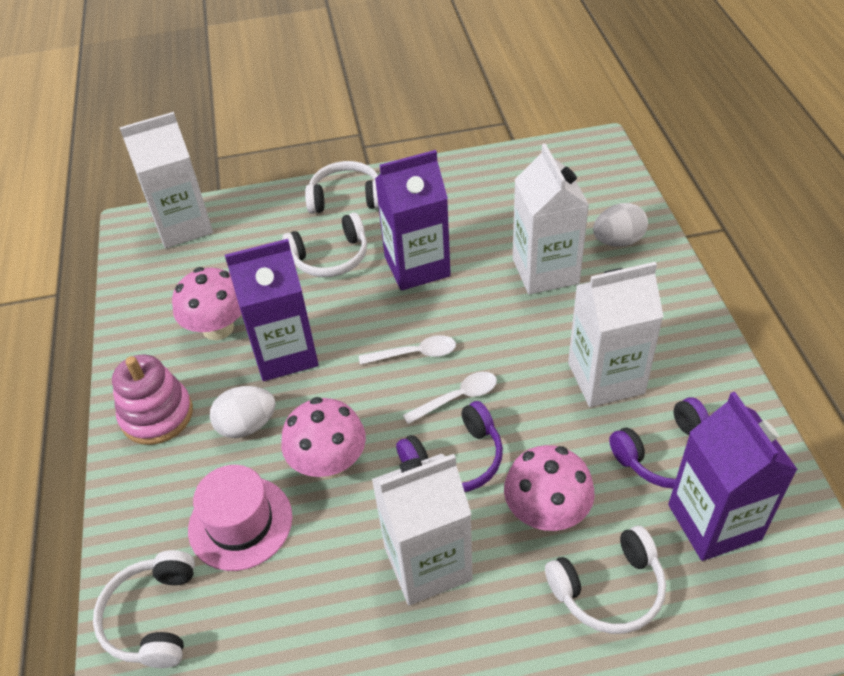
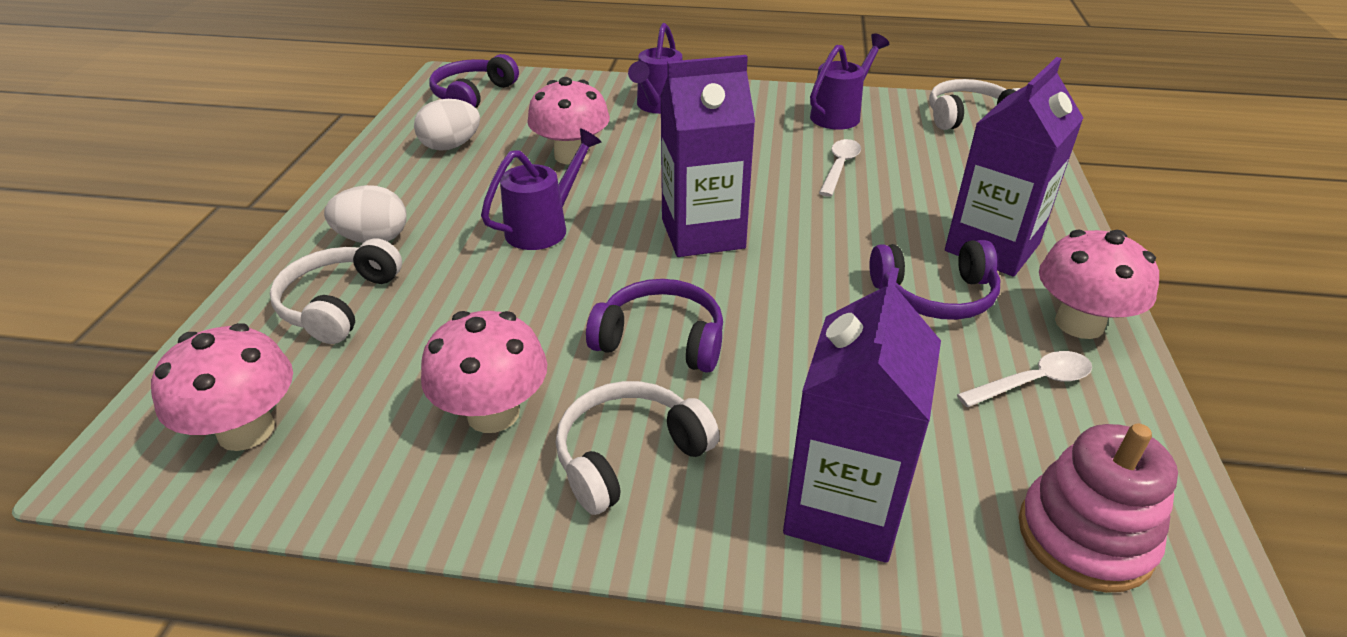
pink hat: 1 -> 0
pink mushroom: 3 -> 4
purple headphones: 2 -> 3
purple watering can: 0 -> 3
white carton: 4 -> 0
white headphones: 4 -> 3

